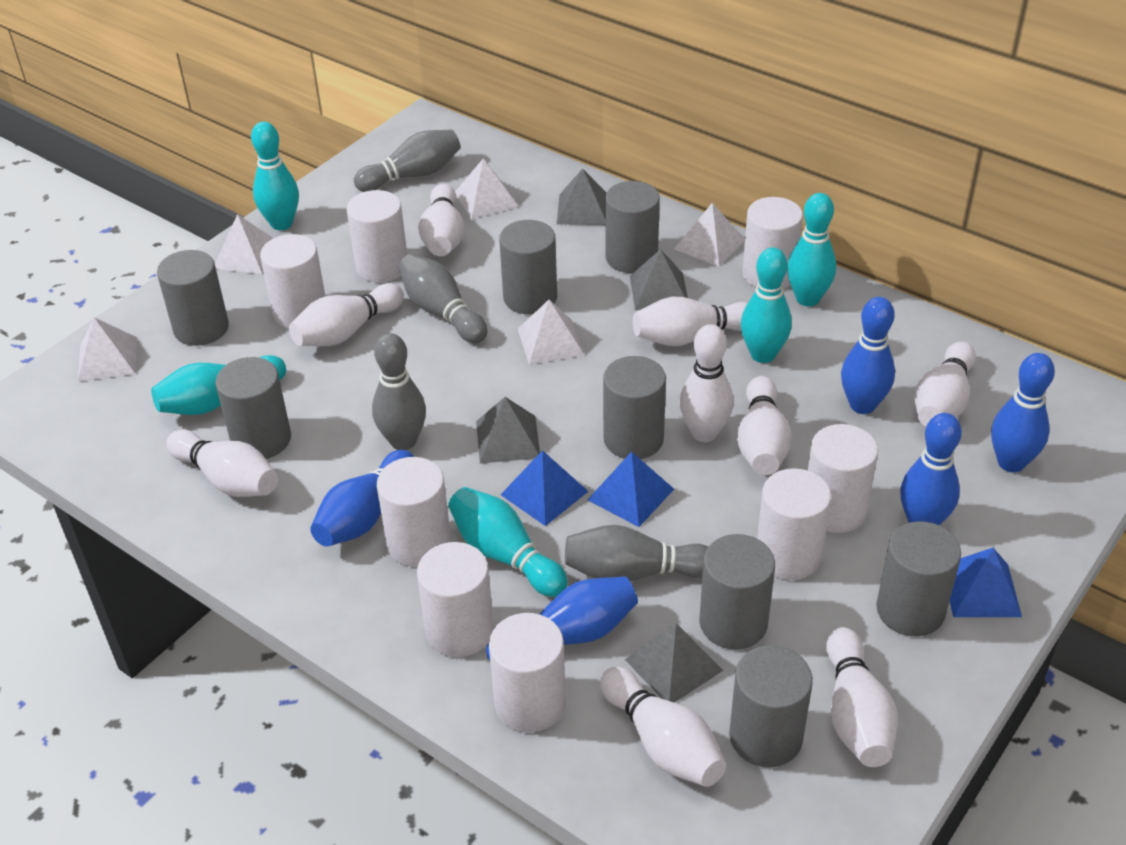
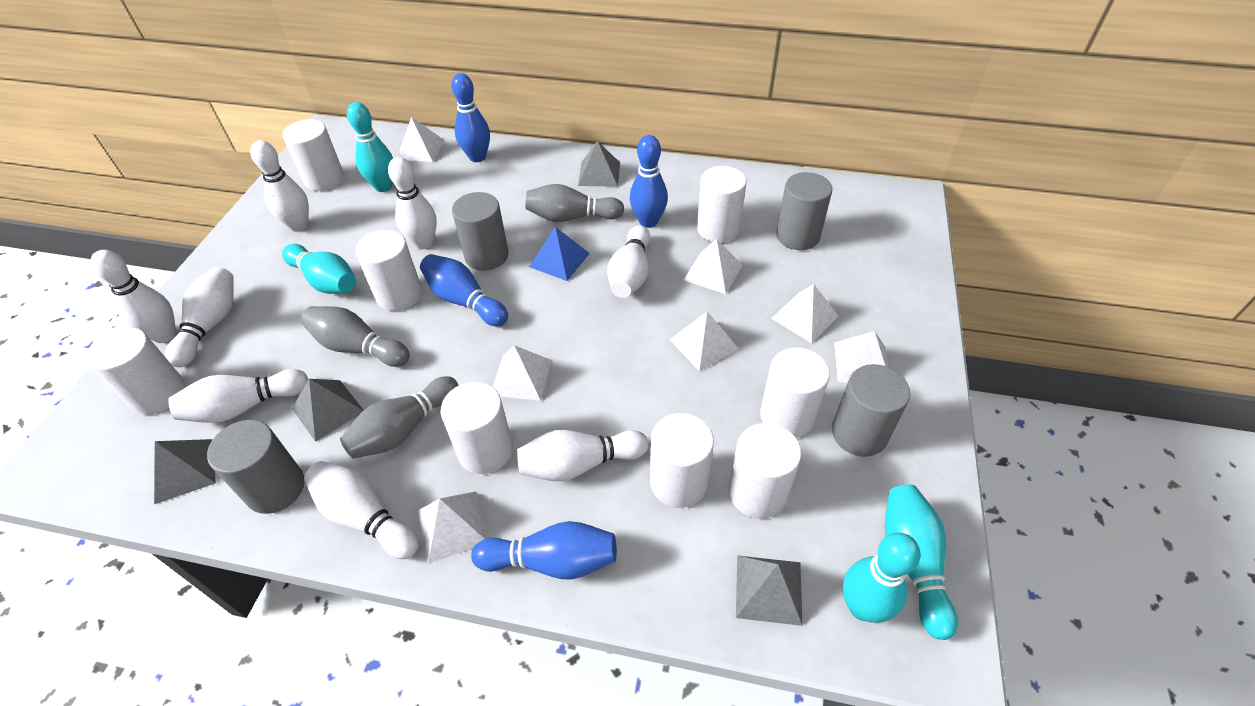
blue bowling pin: 5 -> 4
blue pyramid: 3 -> 1
grey bowling pin: 4 -> 3
grey cylinder: 8 -> 4
turquoise bowling pin: 5 -> 4
white bowling pin: 9 -> 8
white pyramid: 5 -> 7

